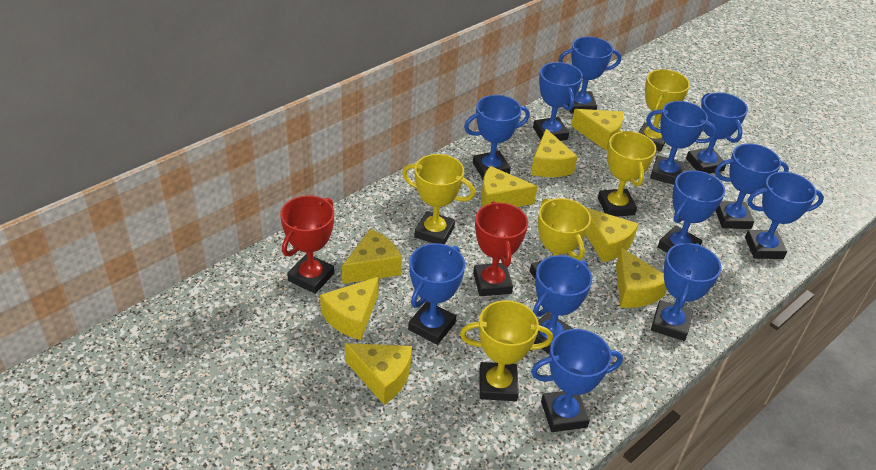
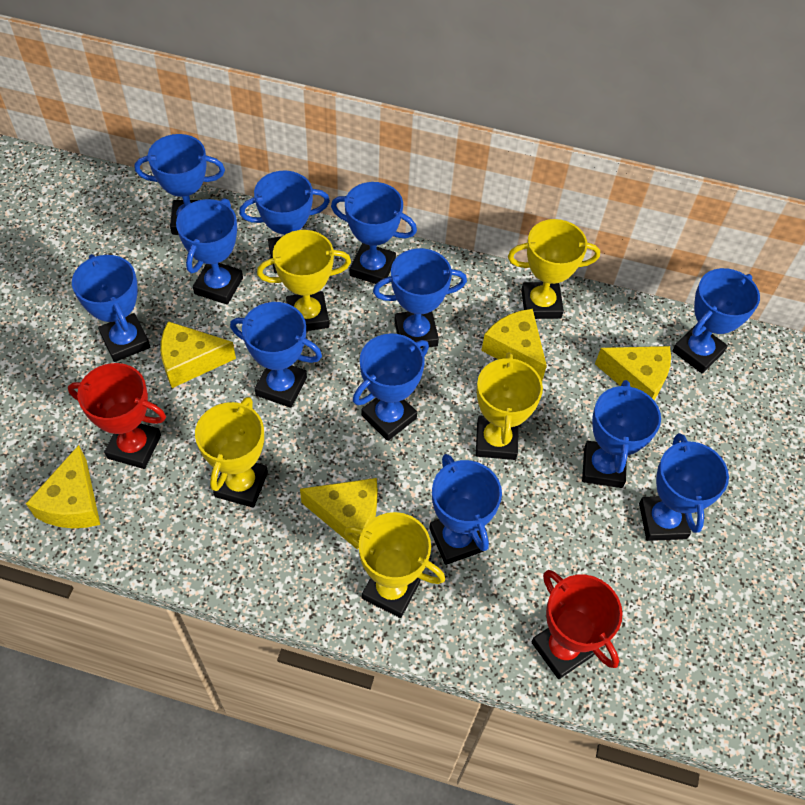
yellow cheese: 8 -> 5

